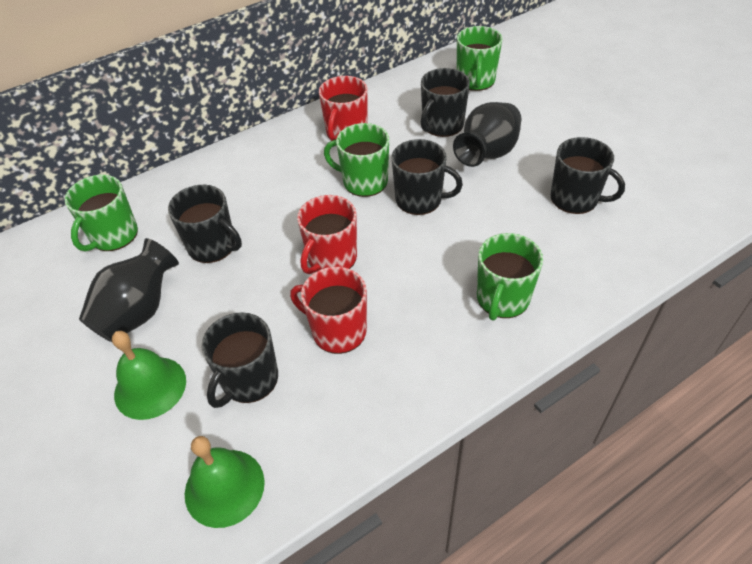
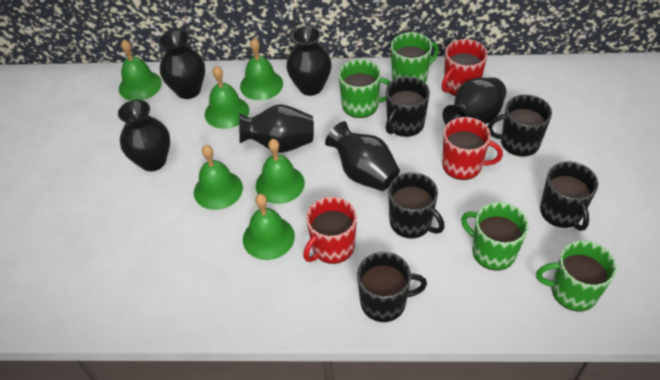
black vase: 2 -> 6
green bell: 2 -> 6

